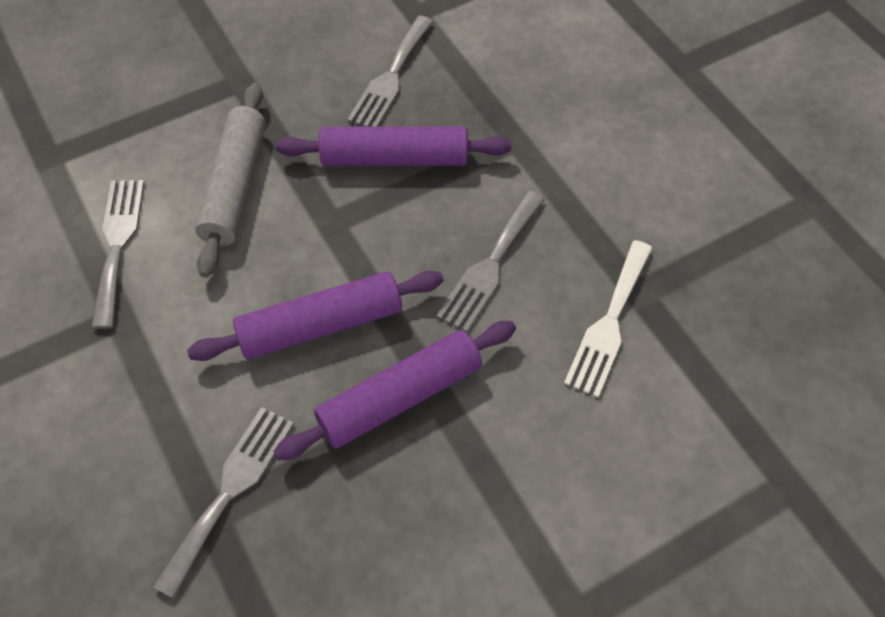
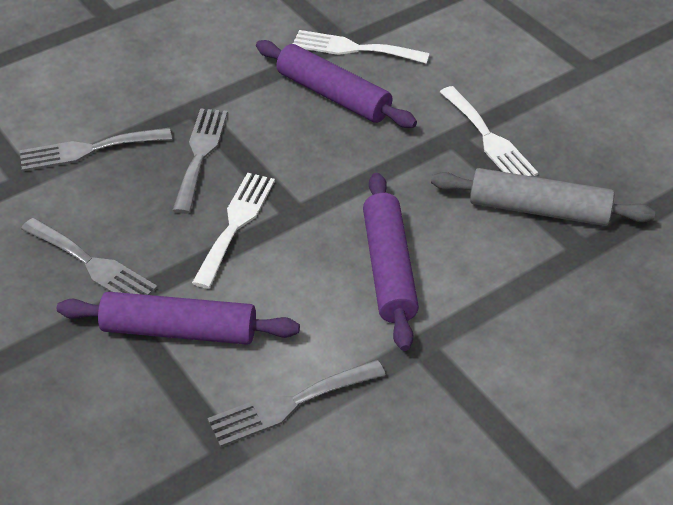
white fork: 1 -> 3

